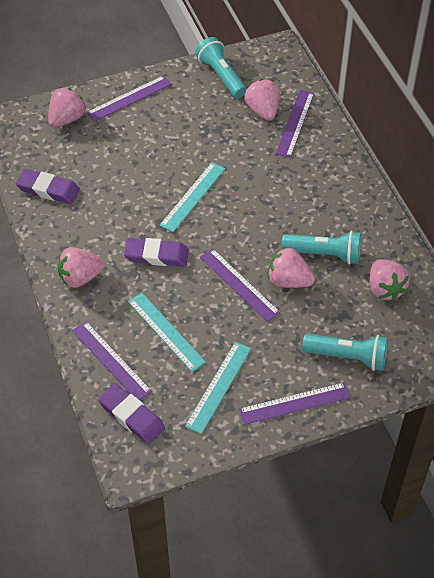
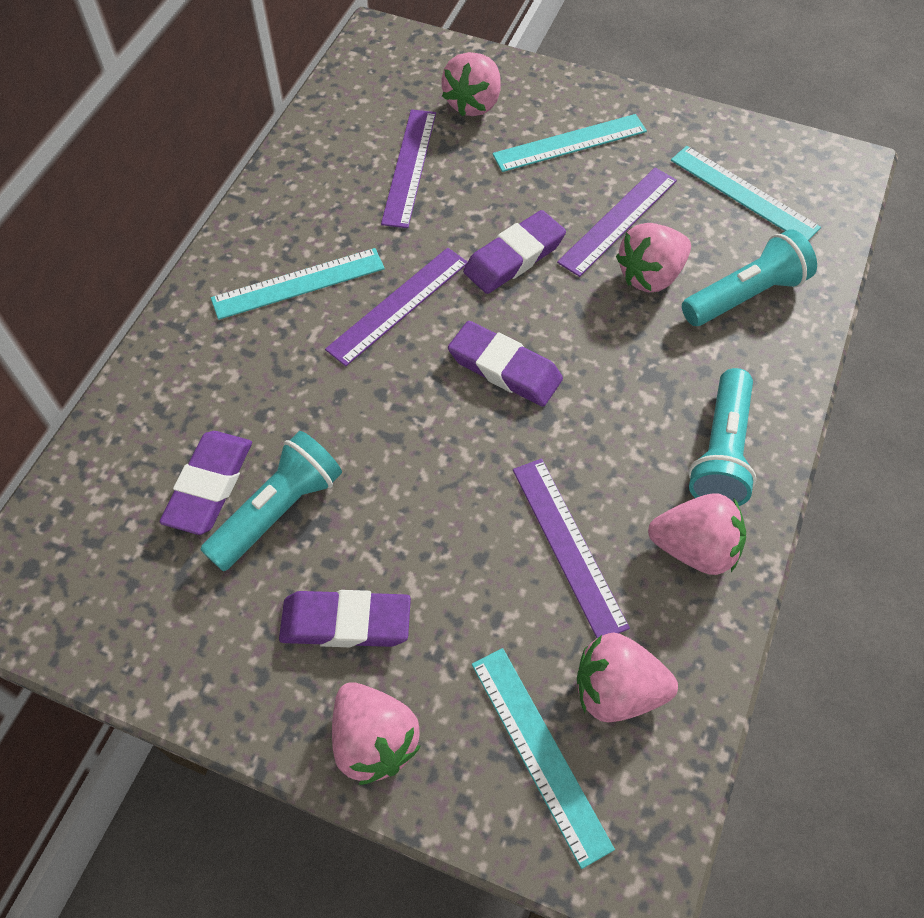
purple eraser: 3 -> 4
purple ruler: 5 -> 4
turquoise ruler: 3 -> 4

